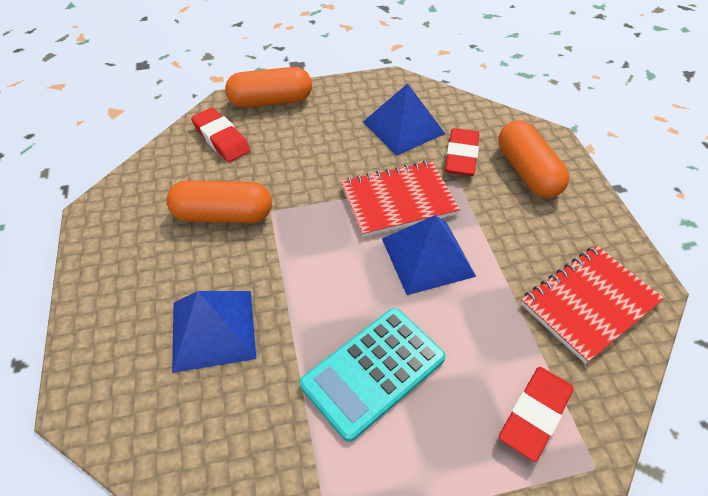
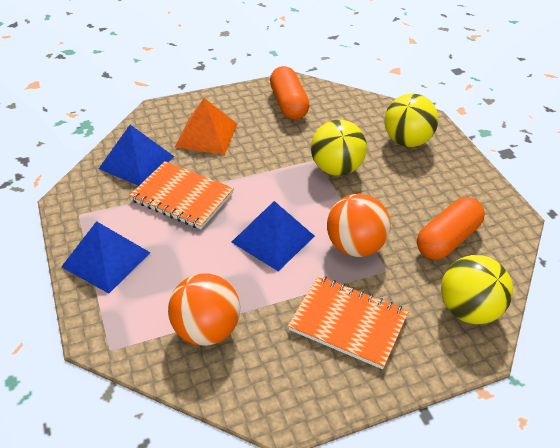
orange ball: 0 -> 2
orange capsule: 3 -> 2
orange notebook: 0 -> 2
orange pyramid: 0 -> 1
red eraser: 3 -> 0
red notebook: 2 -> 0
turquoise calculator: 1 -> 0
yellow ball: 0 -> 3

